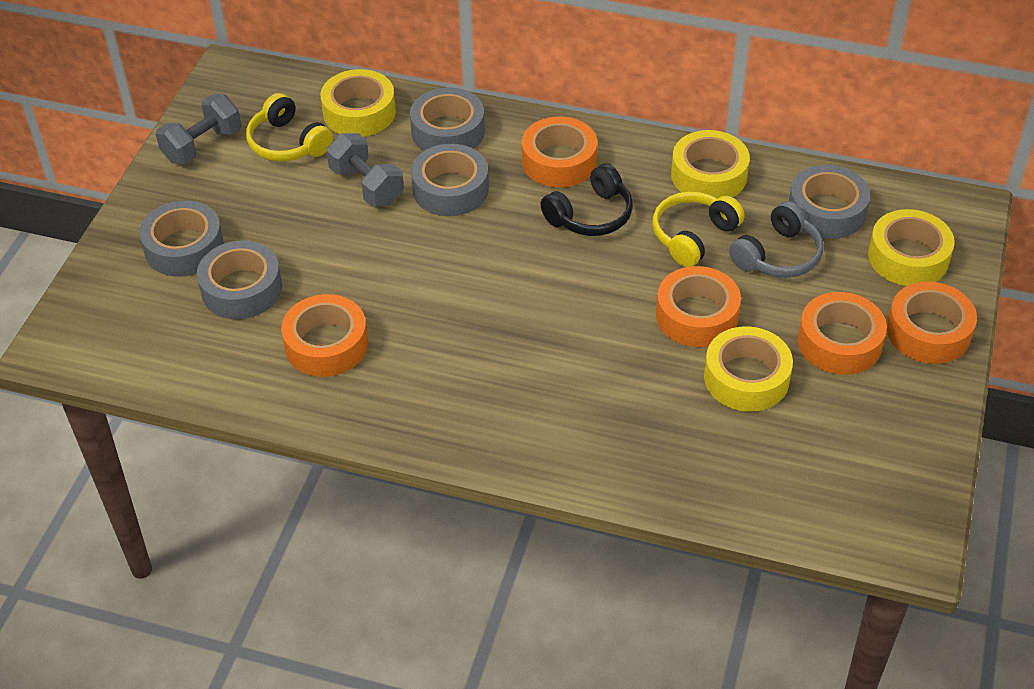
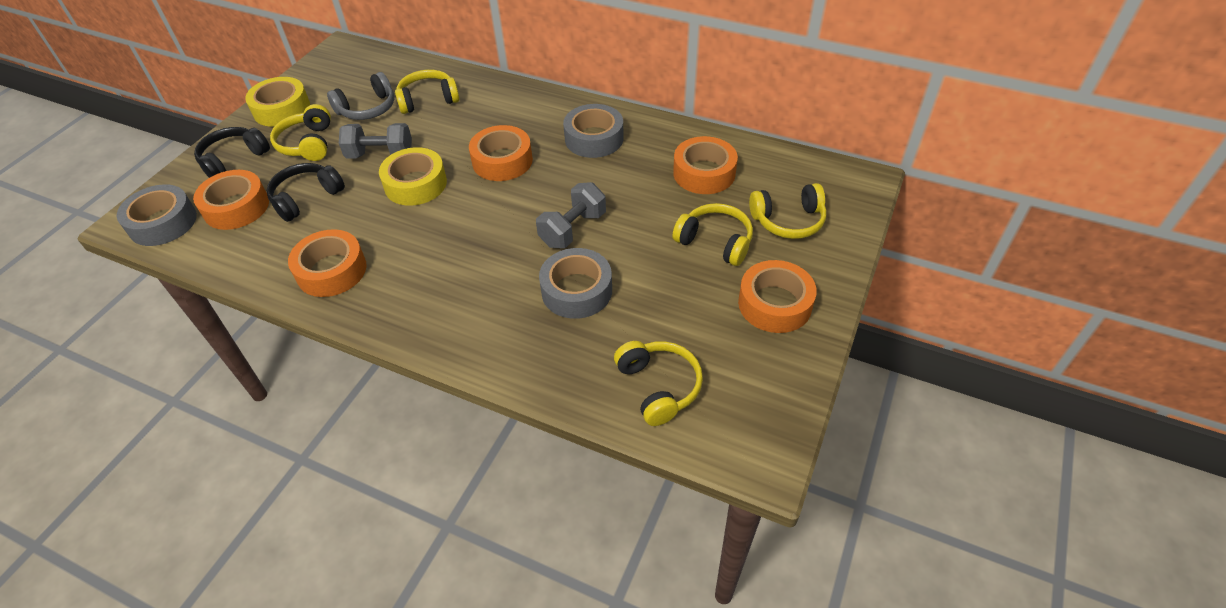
black headphones: 1 -> 2
grey tape: 5 -> 3
yellow headphones: 2 -> 5
yellow tape: 4 -> 2

